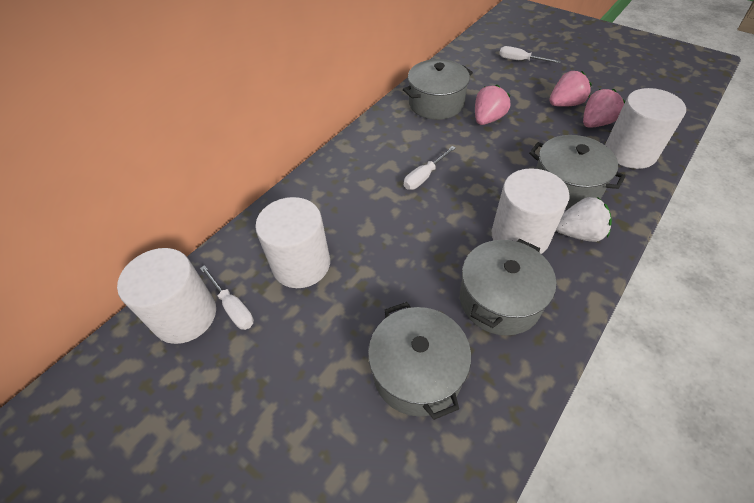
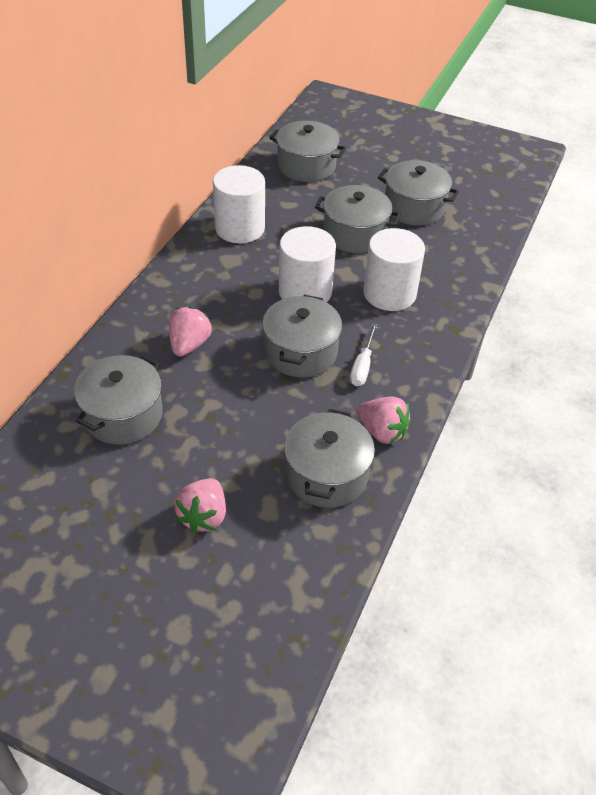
grey pot: 4 -> 6
white cylinder: 4 -> 3
white screwdriver: 3 -> 1
white strawberry: 1 -> 0

